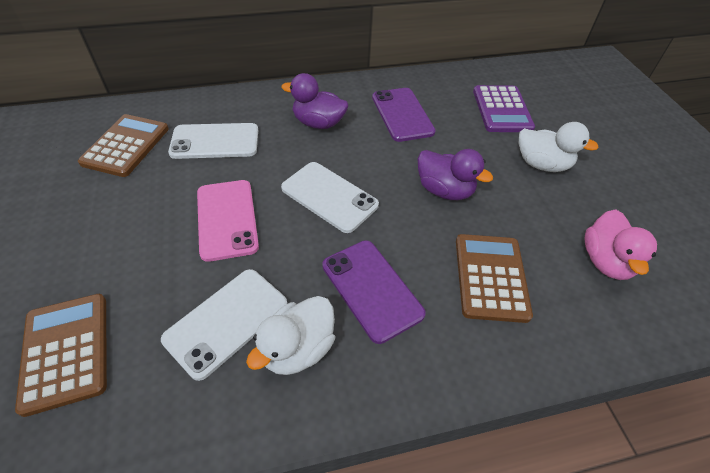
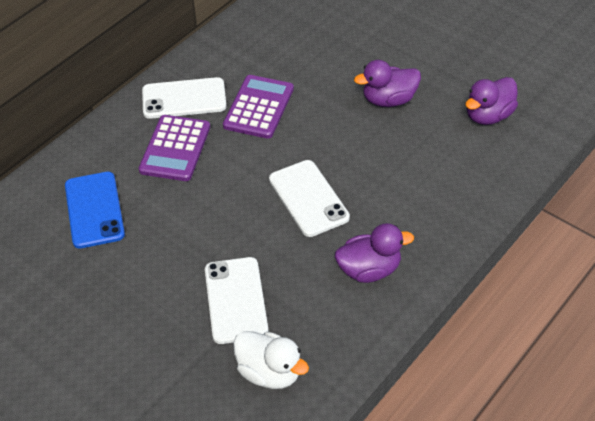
blue phone: 0 -> 1
brown calculator: 3 -> 0
pink duck: 1 -> 0
pink phone: 1 -> 0
purple calculator: 1 -> 2
purple duck: 2 -> 3
purple phone: 2 -> 0
white duck: 2 -> 1

